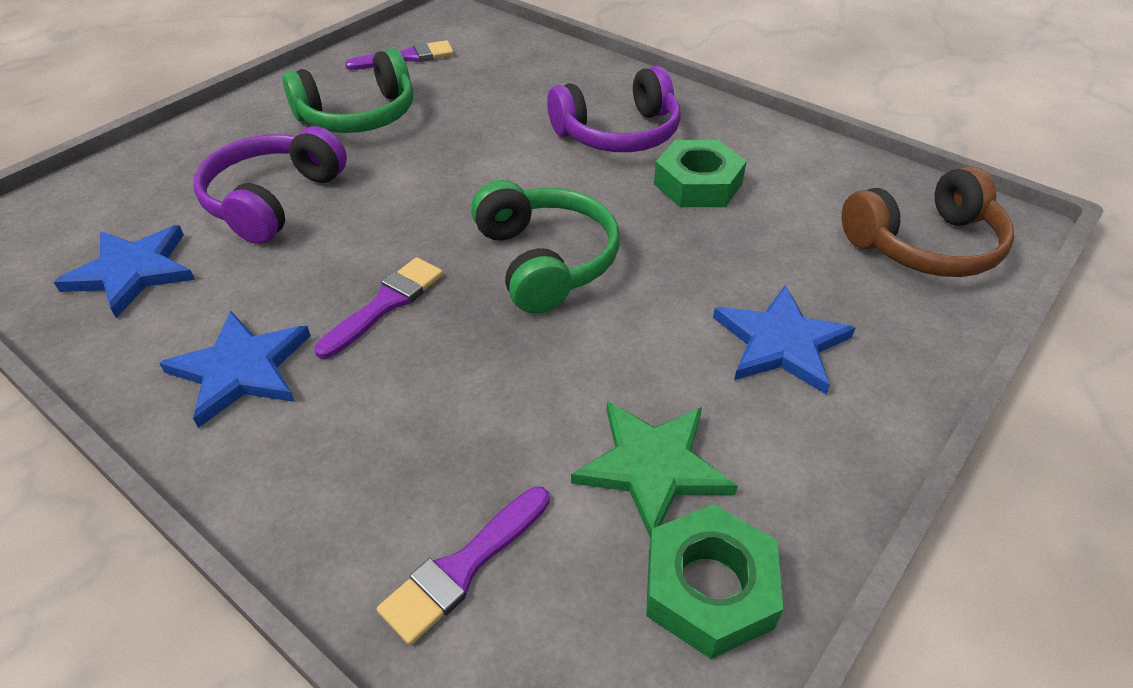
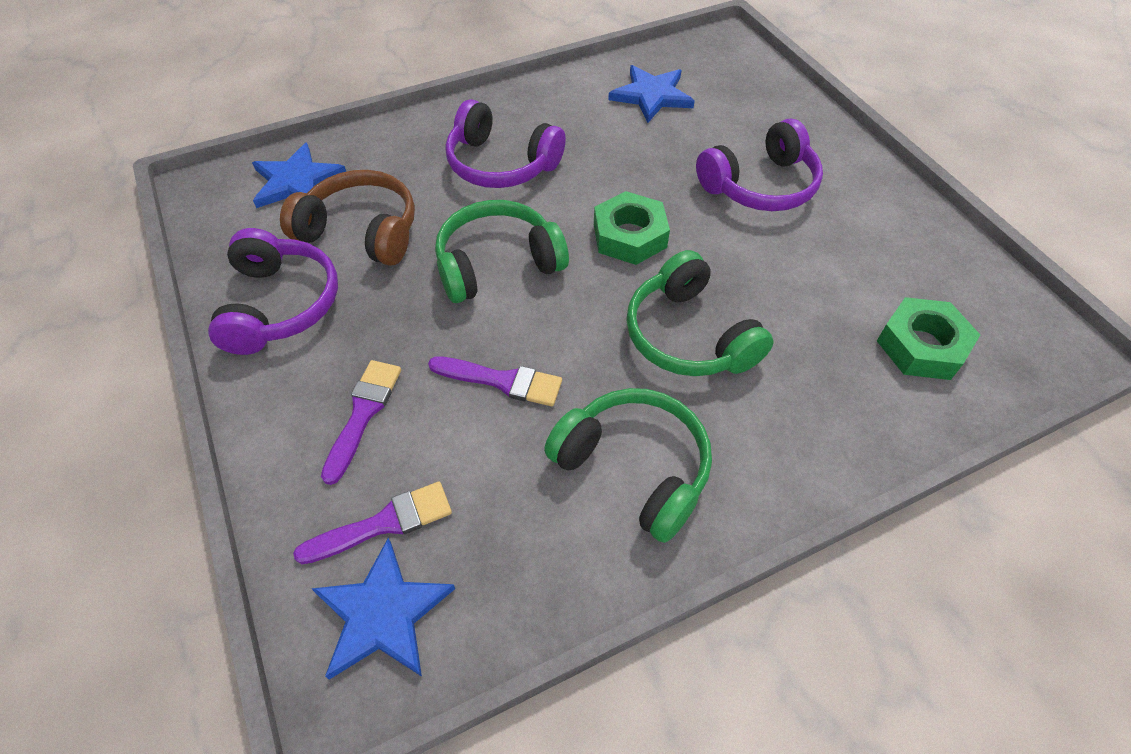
green headphones: 2 -> 3
green star: 1 -> 0
purple headphones: 2 -> 3

